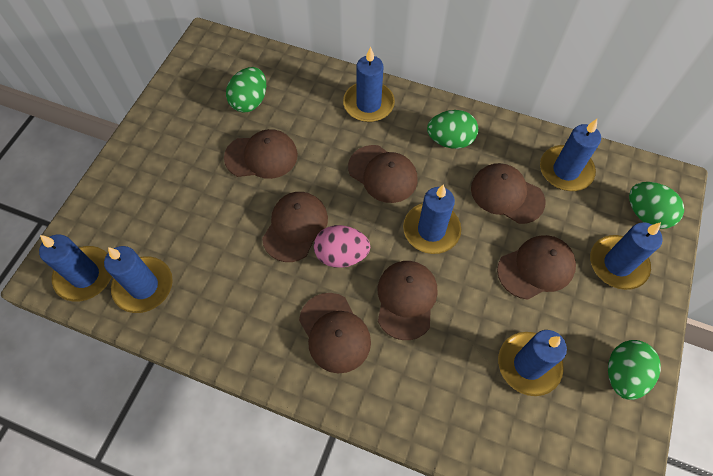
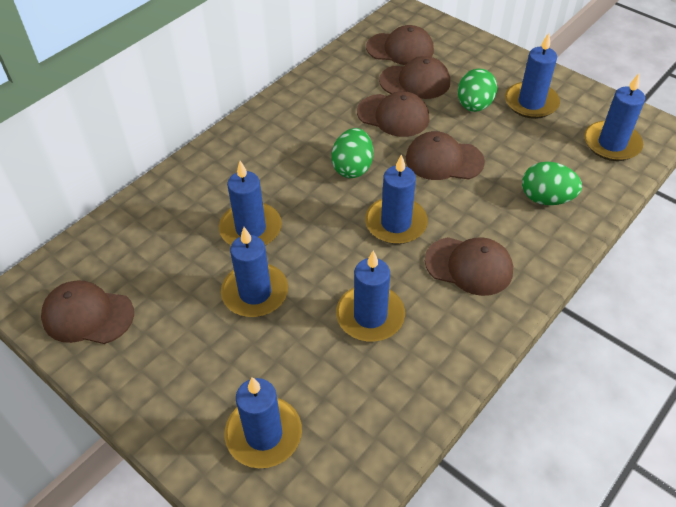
brown cap: 7 -> 6
green egg: 4 -> 3
pink egg: 1 -> 0

